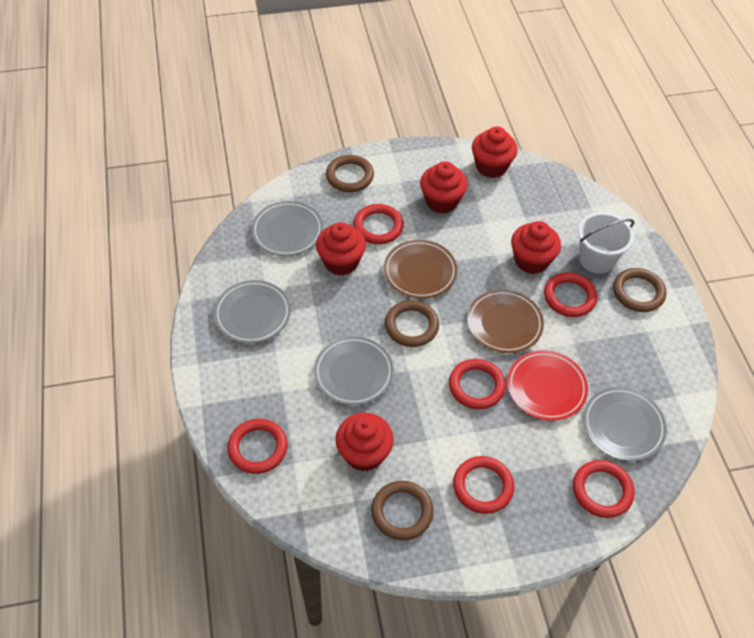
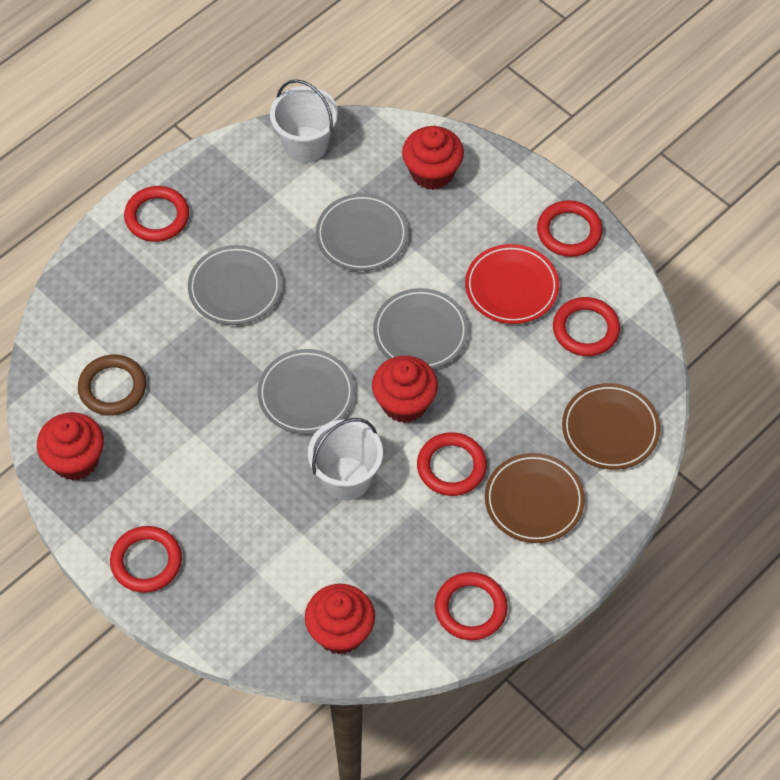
brown ring: 4 -> 1
red cupcake: 5 -> 4
white bucket: 1 -> 2

